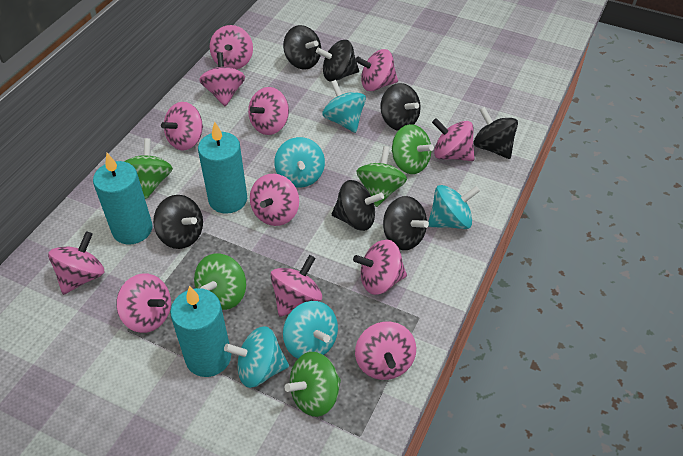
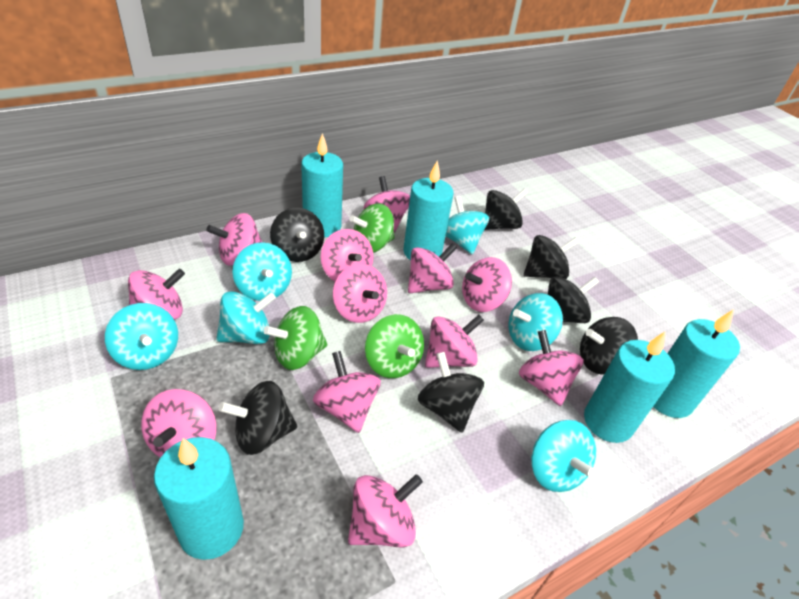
green spinning top: 5 -> 3
turquoise candle: 3 -> 5
turquoise spinning top: 5 -> 6

